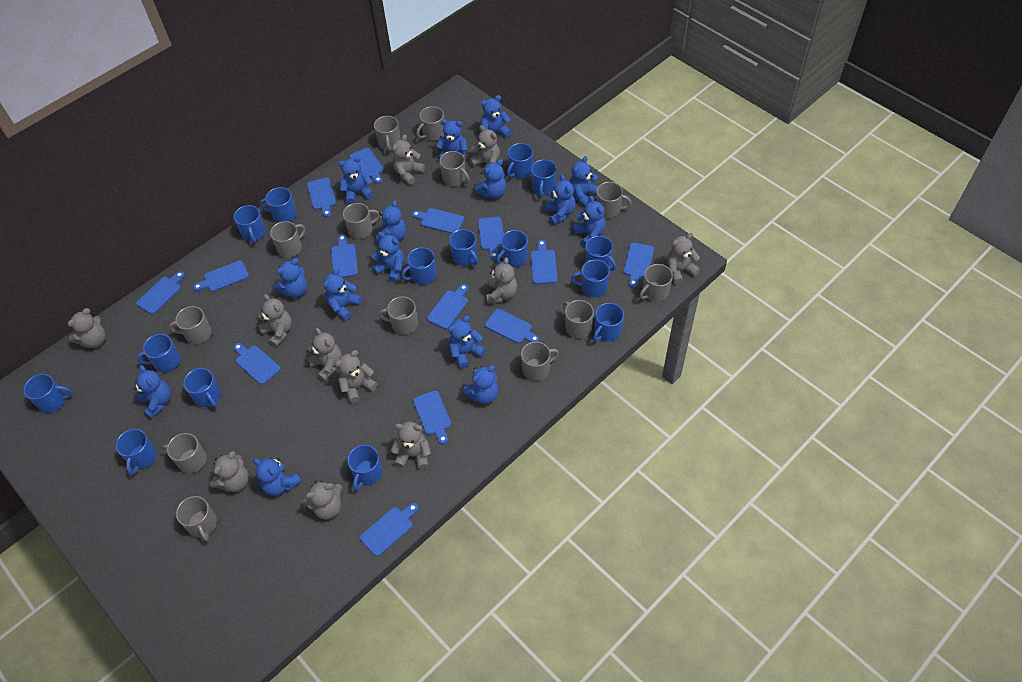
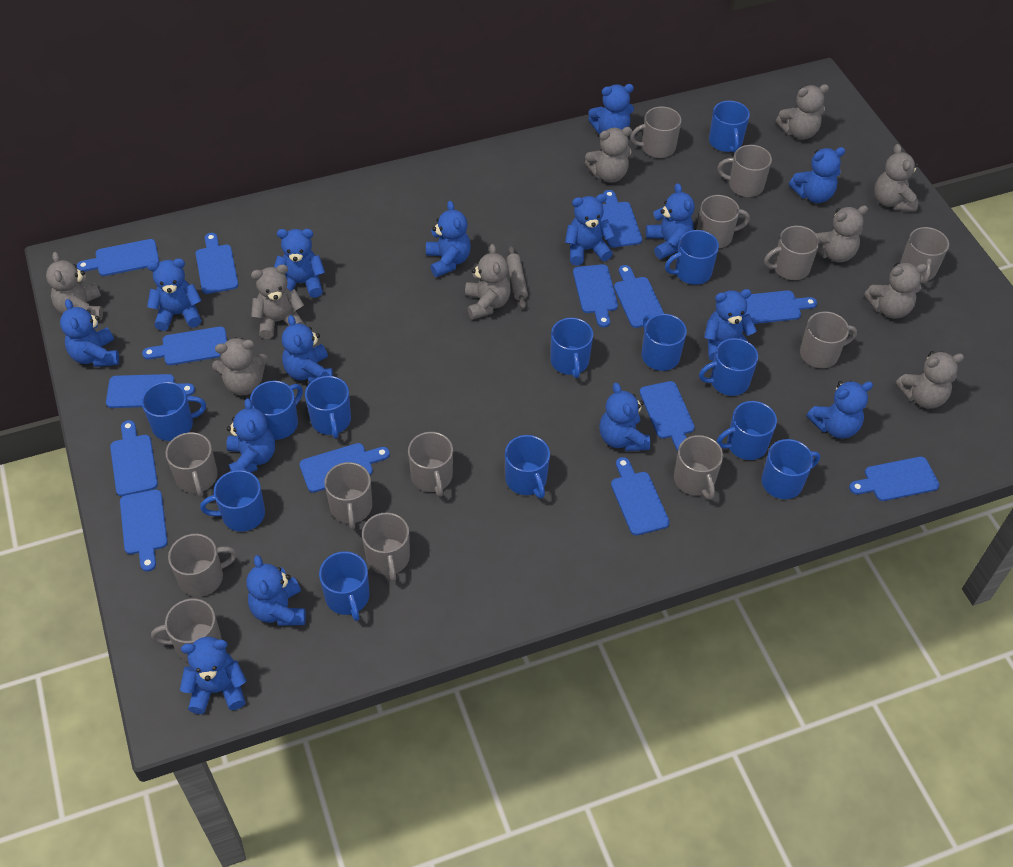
blue mug: 15 -> 13
grey rolling pin: 0 -> 1
grey teddy bear: 11 -> 10

